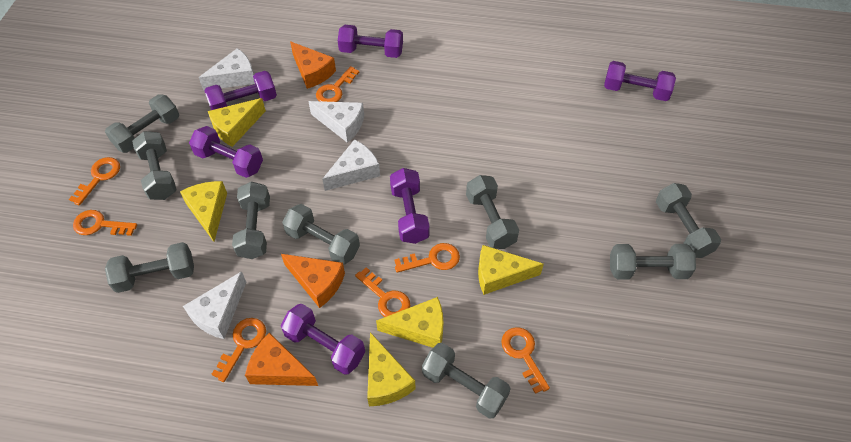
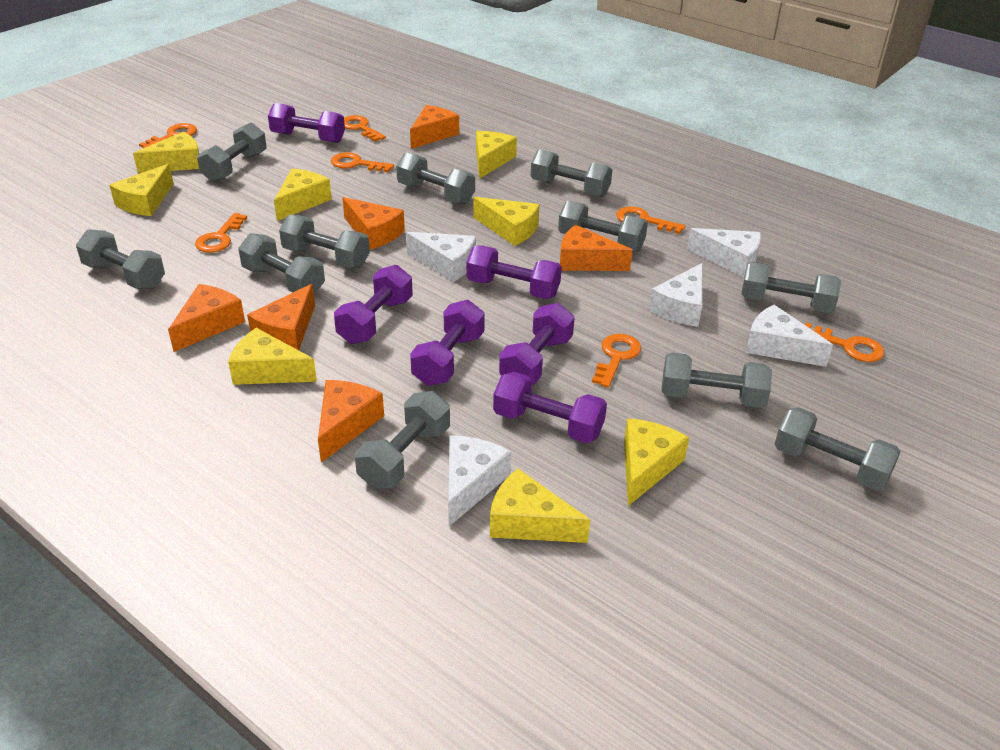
grey dumbbell: 9 -> 11
orange cheese: 3 -> 6
white cheese: 4 -> 5
yellow cheese: 5 -> 8

